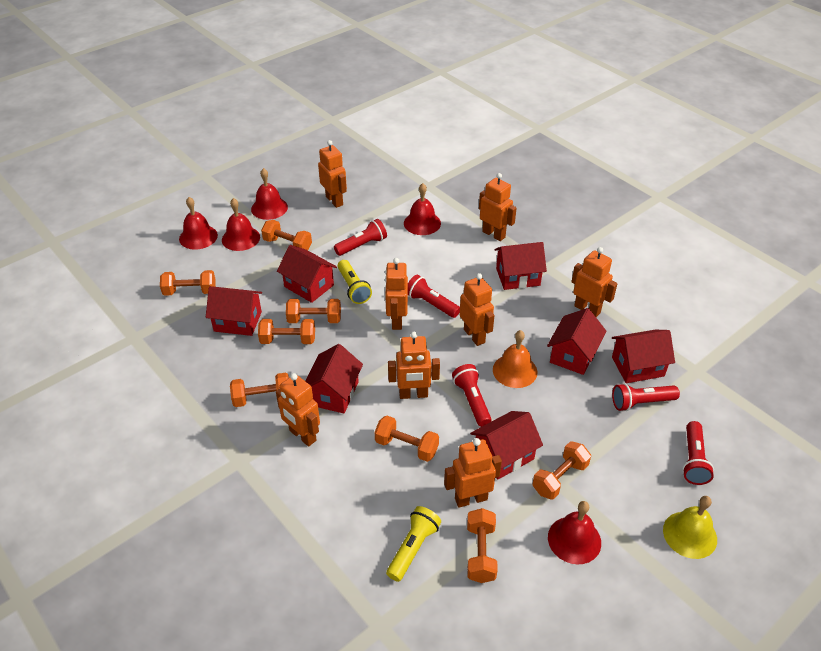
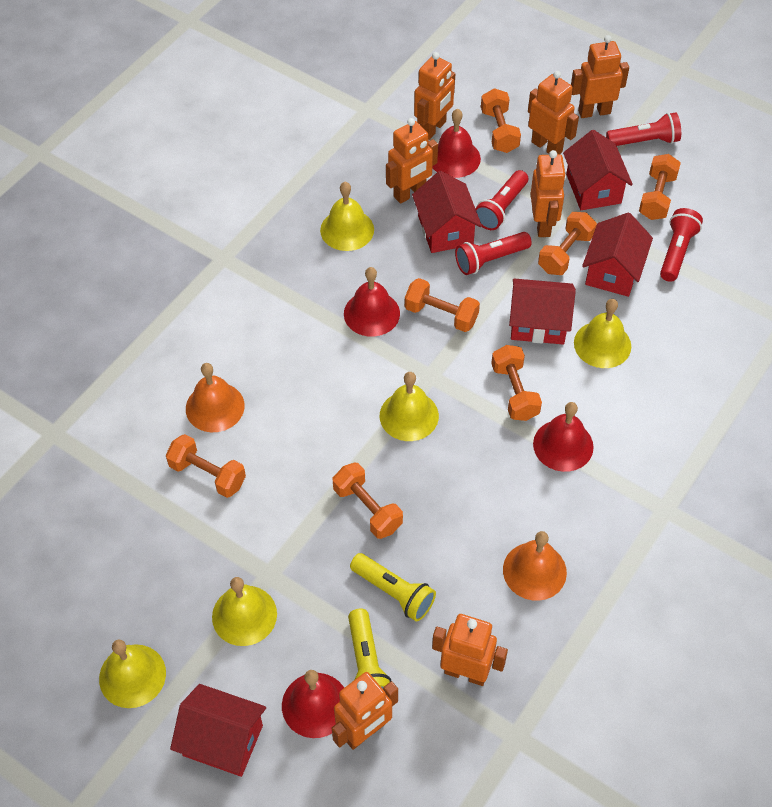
orange bell: 1 -> 2
orange dumbbell: 8 -> 7
orange robot: 8 -> 7
red bell: 5 -> 4
red flashlight: 5 -> 4
red house: 7 -> 5
yellow bell: 1 -> 5

